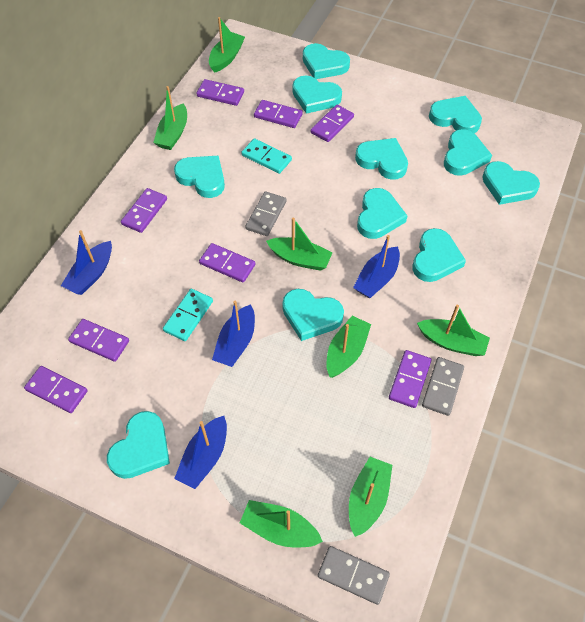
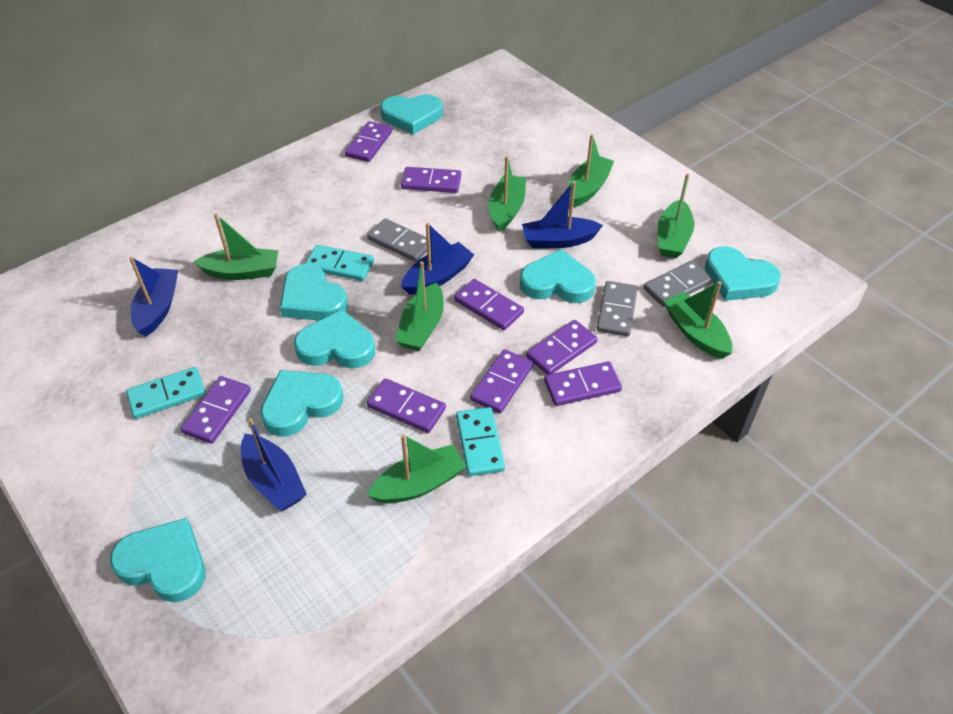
turquoise domino: 2 -> 3
turquoise heart: 11 -> 7

